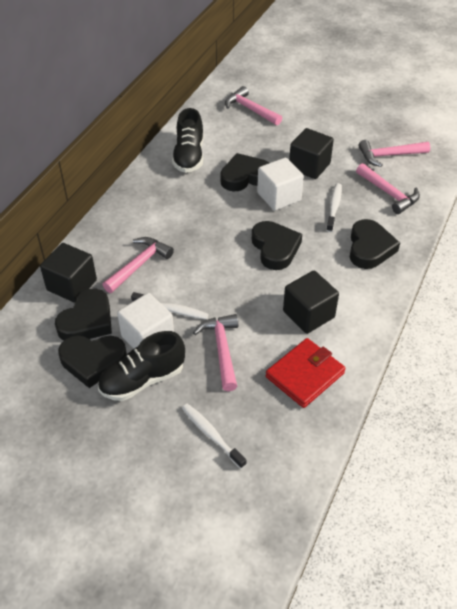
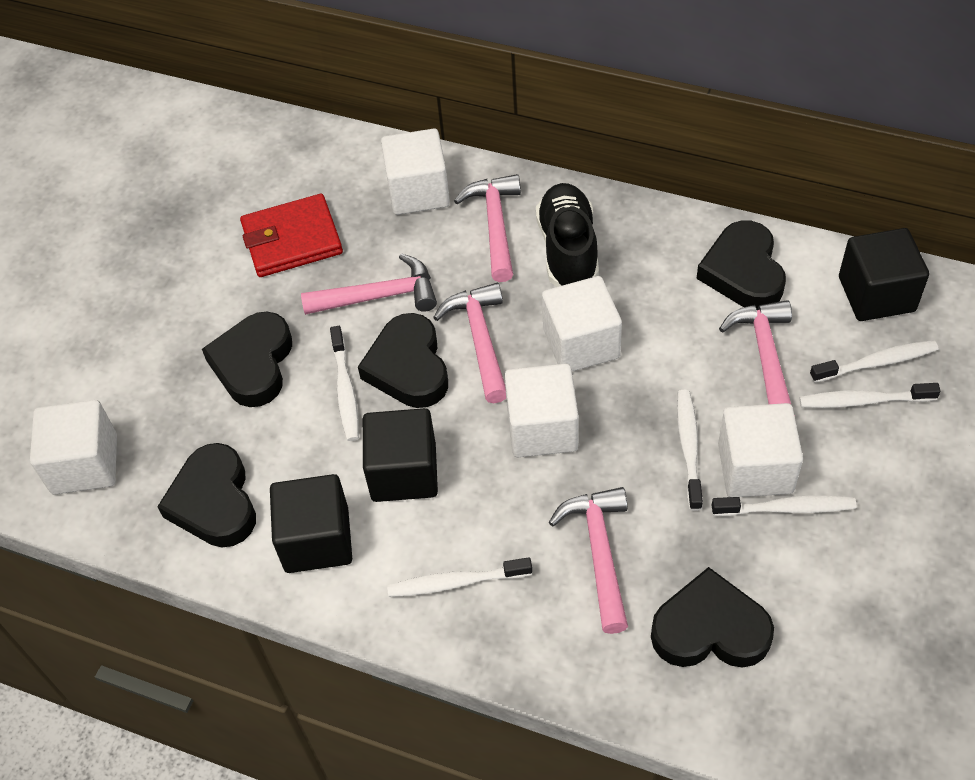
black shoe: 2 -> 1
white cube: 2 -> 5
white toothbrush: 3 -> 6

